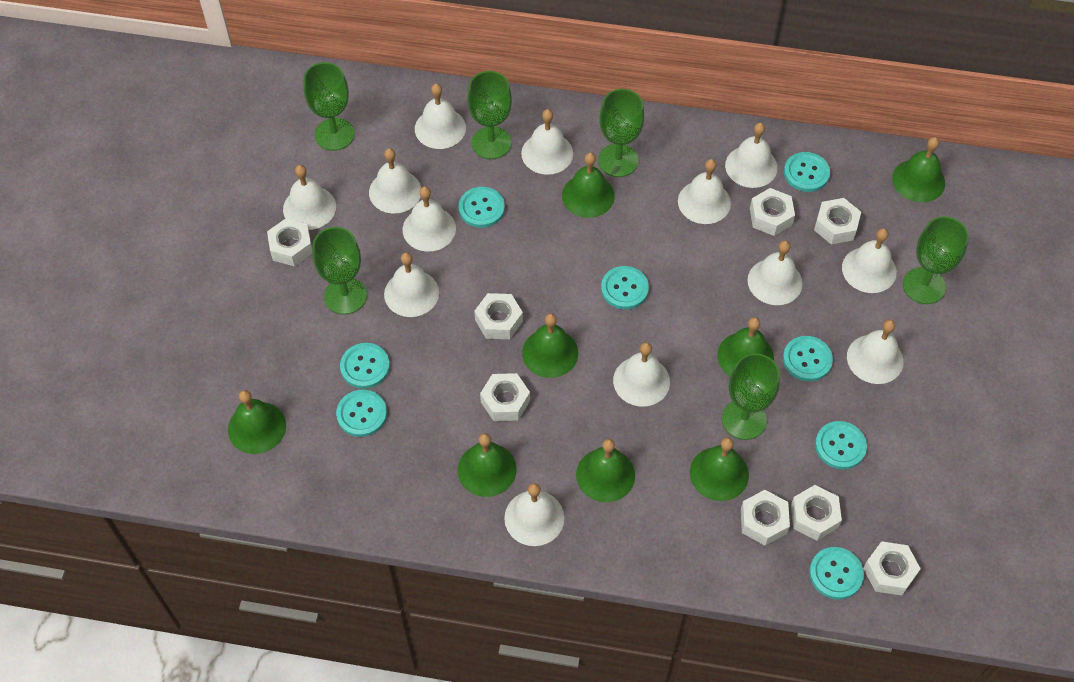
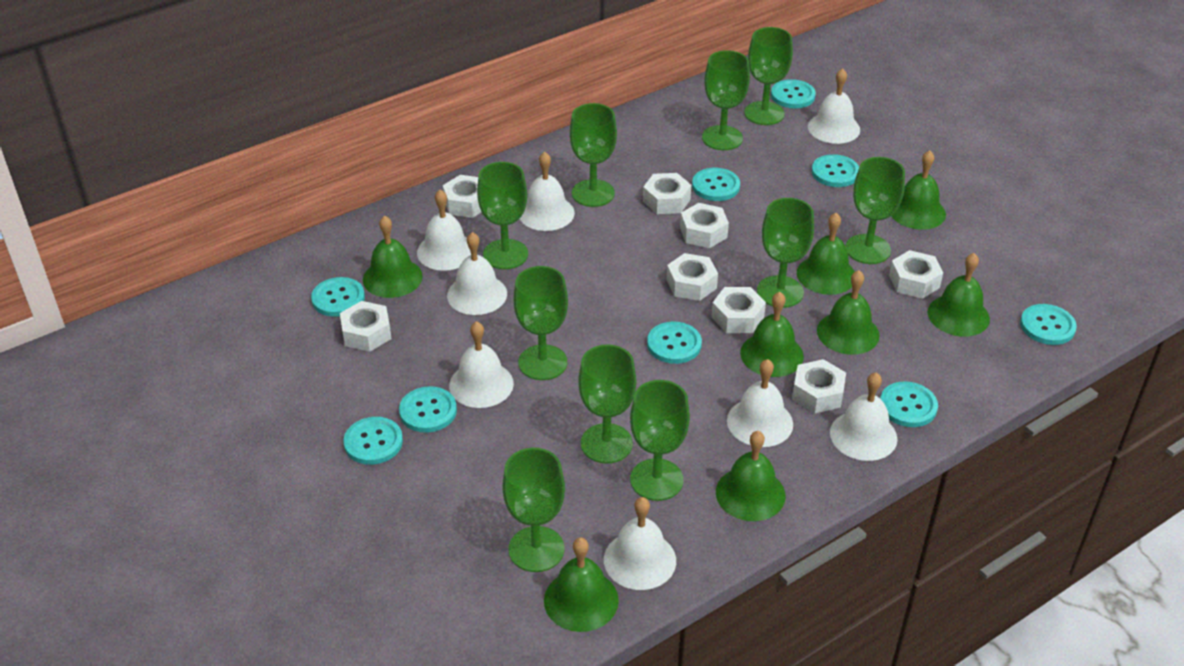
green goblet: 6 -> 10
turquoise button: 8 -> 9
white bell: 13 -> 8

